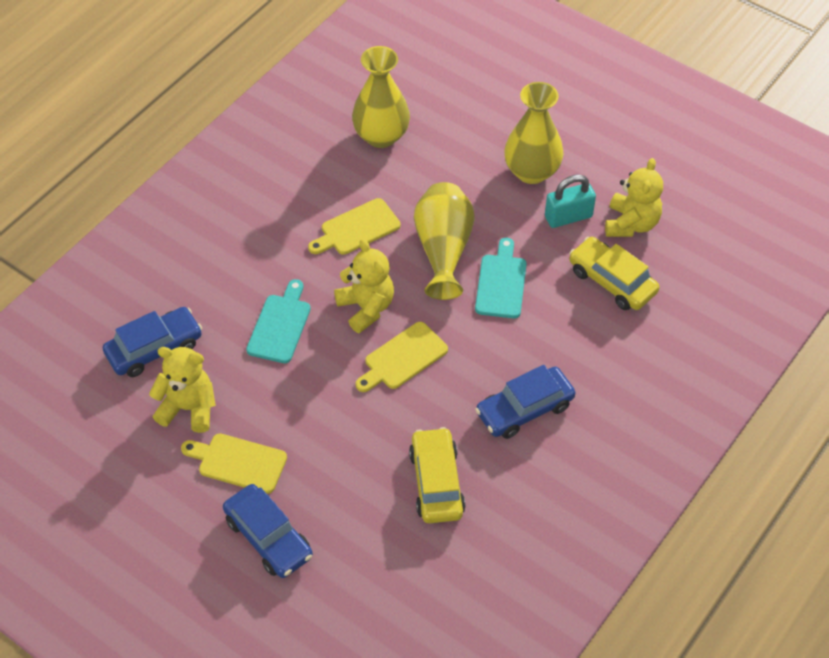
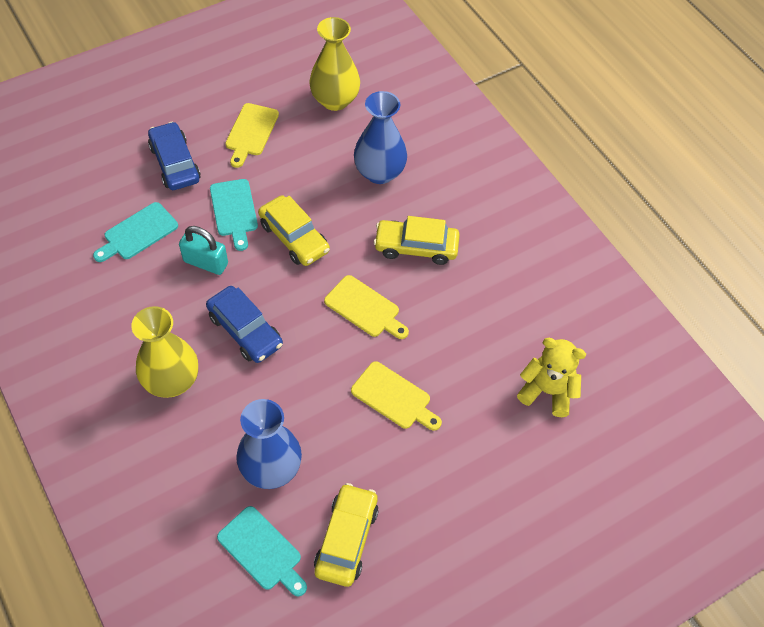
blue car: 3 -> 2
blue vase: 0 -> 2
turquoise cutting board: 2 -> 3
yellow car: 2 -> 3
yellow teddy bear: 3 -> 1
yellow vase: 3 -> 2

